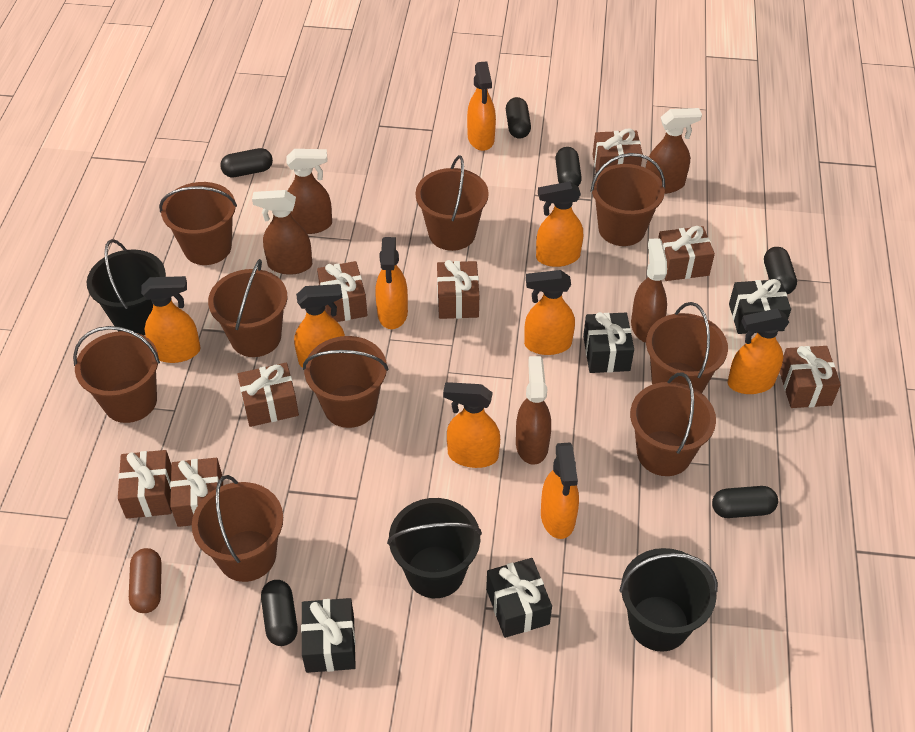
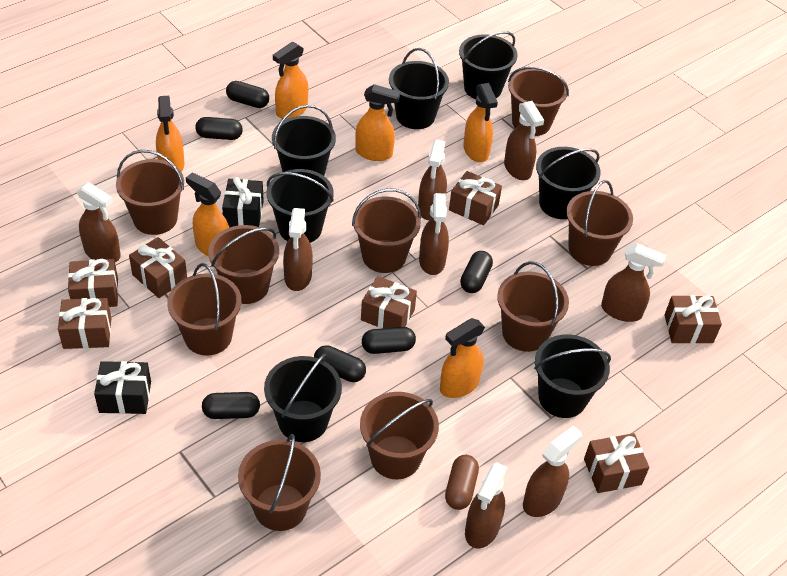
black bucket: 3 -> 7
black gift: 4 -> 2
brown gift: 8 -> 7
brown spray bottle: 5 -> 8
orange spray bottle: 9 -> 6

